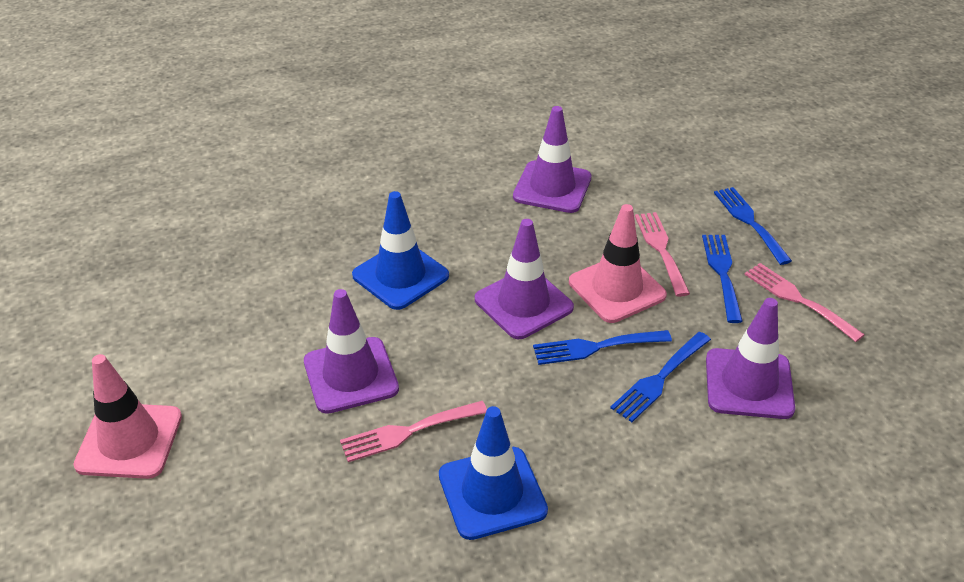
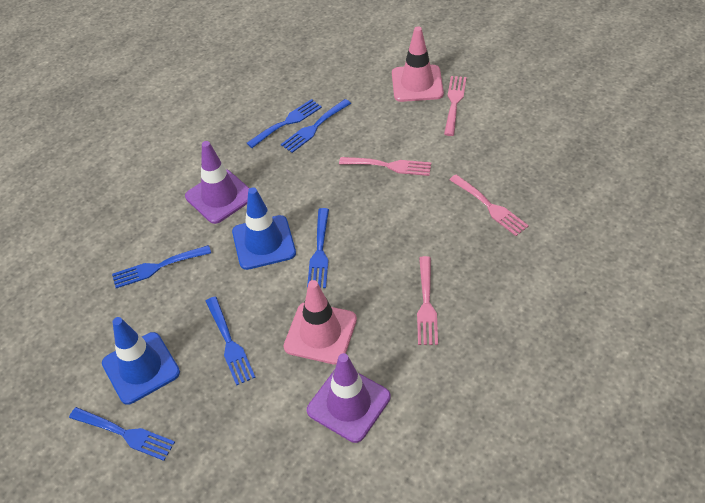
blue fork: 4 -> 6
pink fork: 3 -> 4
purple traffic cone: 4 -> 2

